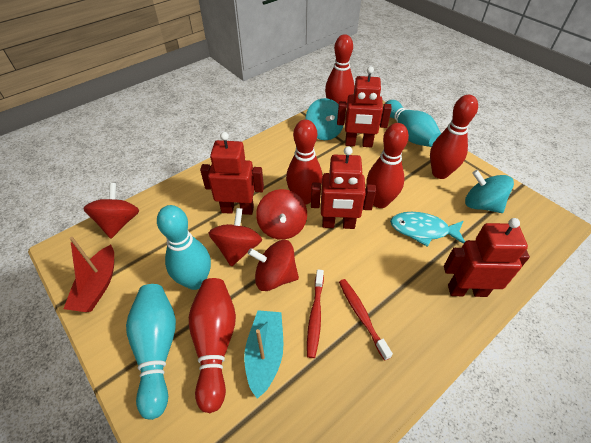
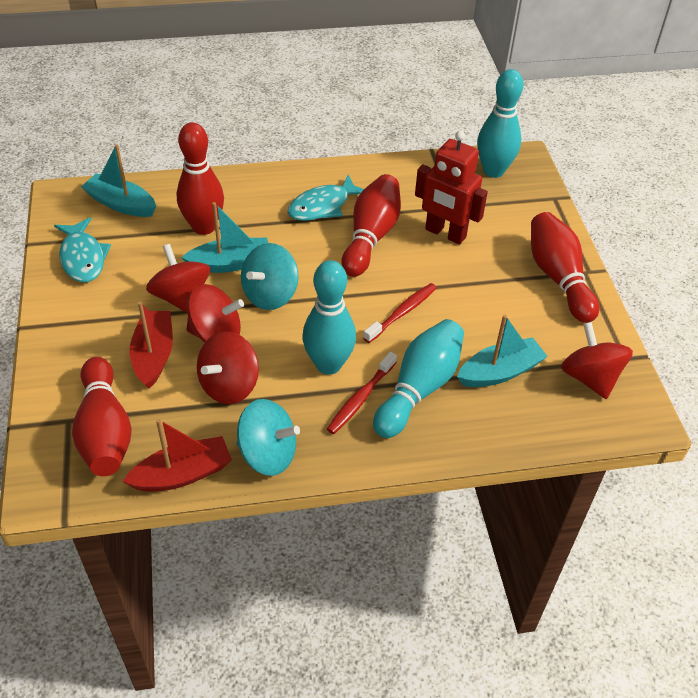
red boat: 1 -> 2
red bowling pin: 5 -> 4
red robot: 4 -> 1
turquoise boat: 1 -> 3
turquoise fish: 1 -> 2

